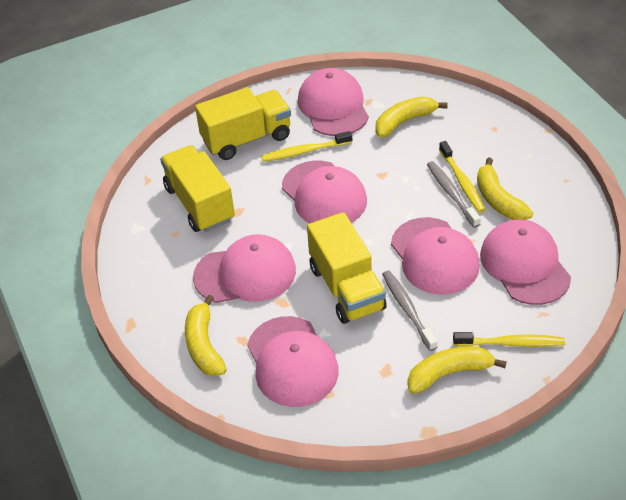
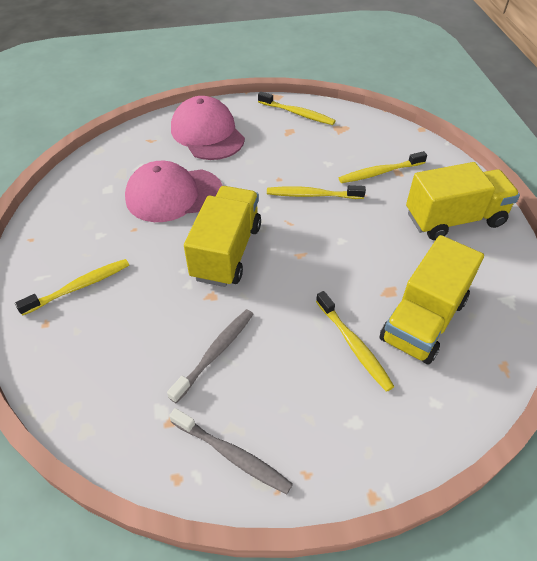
pink cap: 6 -> 2
yellow banana: 4 -> 0
yellow toothbrush: 3 -> 5

